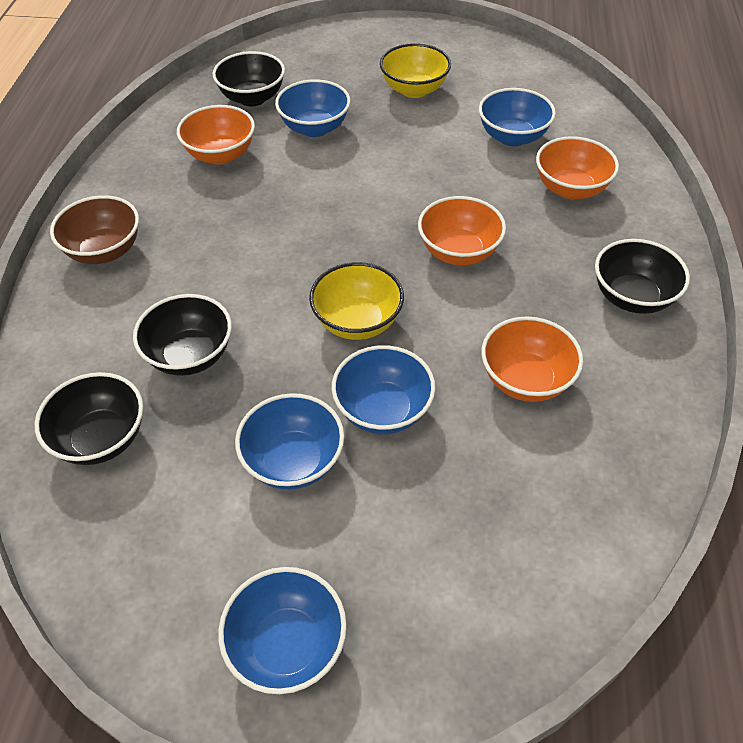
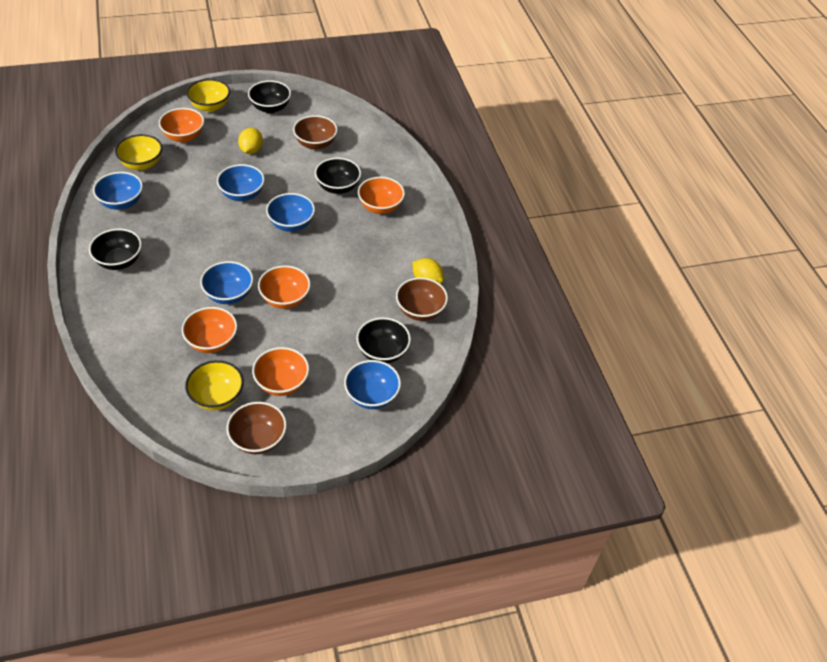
brown bowl: 1 -> 3
orange bowl: 4 -> 5
yellow bowl: 2 -> 3
yellow lemon: 0 -> 2

